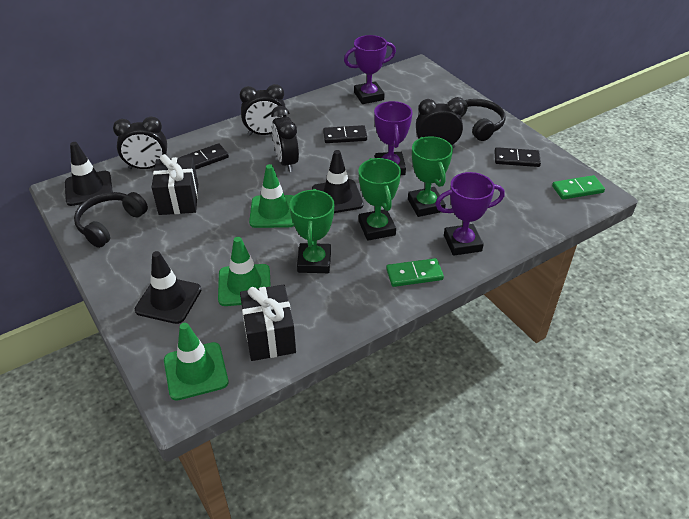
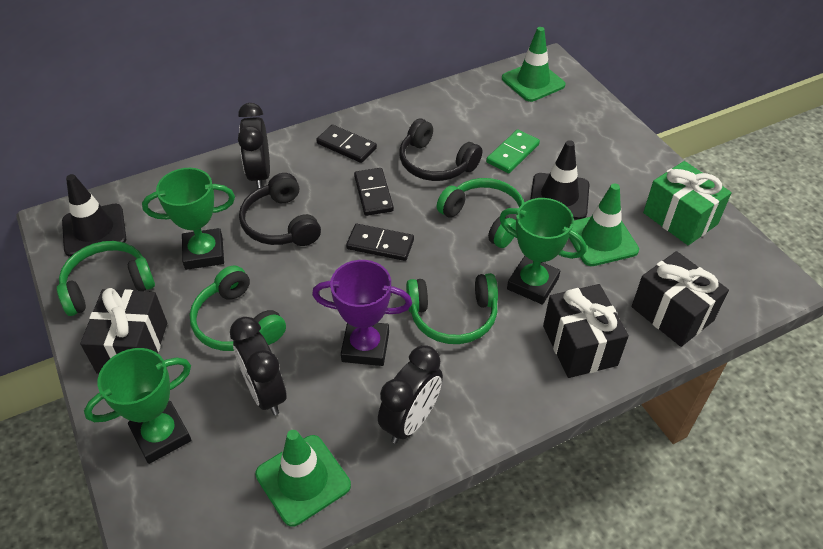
black clock: 4 -> 3
black gift: 2 -> 3
black traffic cone: 3 -> 2
green domino: 2 -> 1
green gift: 0 -> 1
green headphones: 0 -> 4
purple trophy: 3 -> 1

